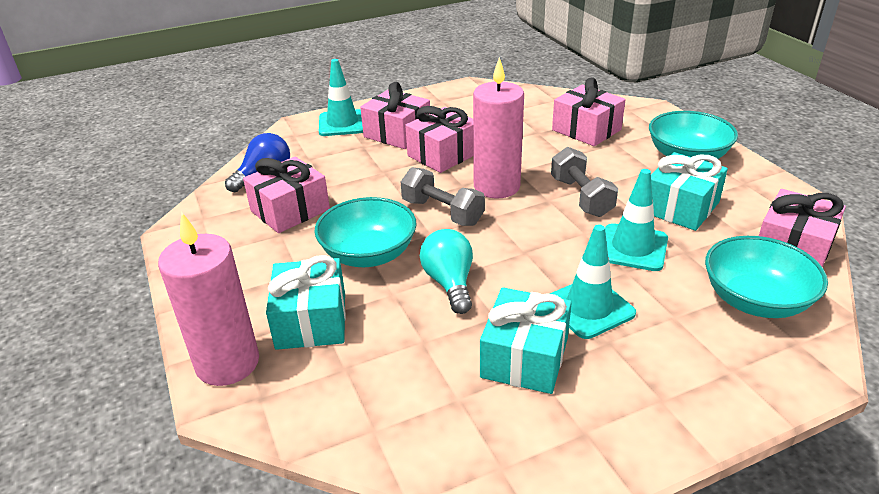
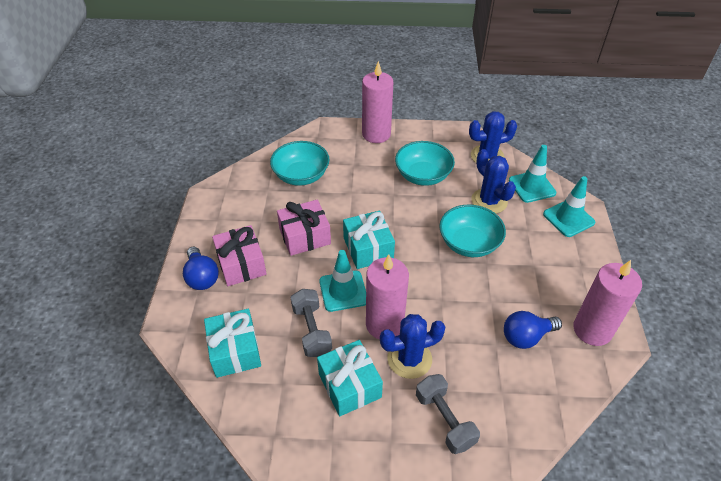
blue cactus: 0 -> 3
blue light bulb: 1 -> 2
pink candle: 2 -> 3
pink gift: 5 -> 2
turquoise light bulb: 1 -> 0

